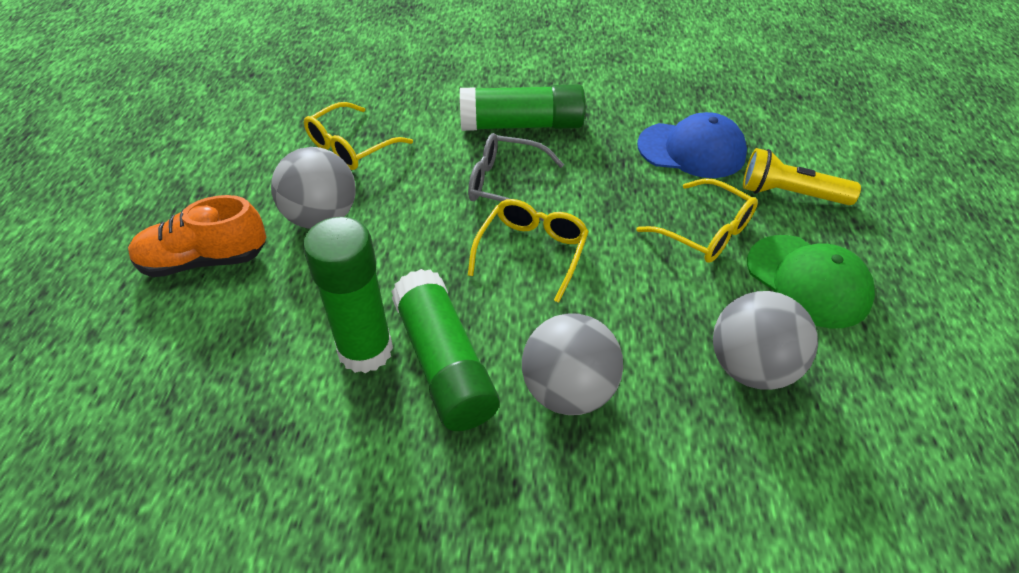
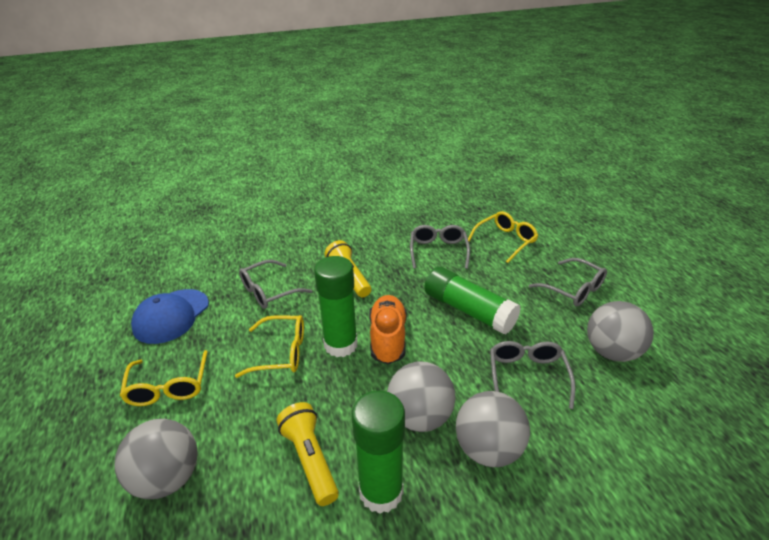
green cap: 1 -> 0
grey ball: 3 -> 4
grey glasses: 1 -> 4
yellow flashlight: 1 -> 2

